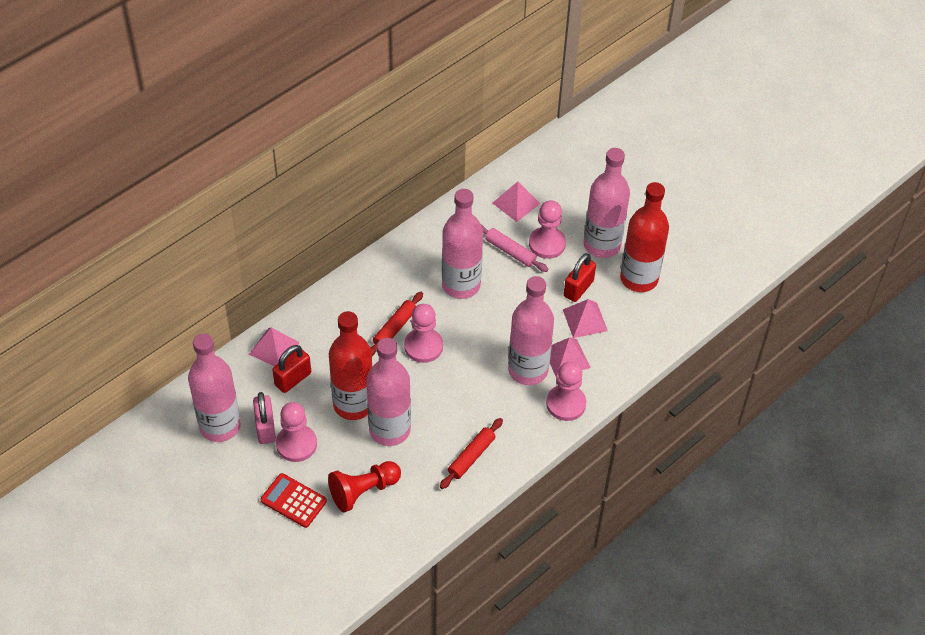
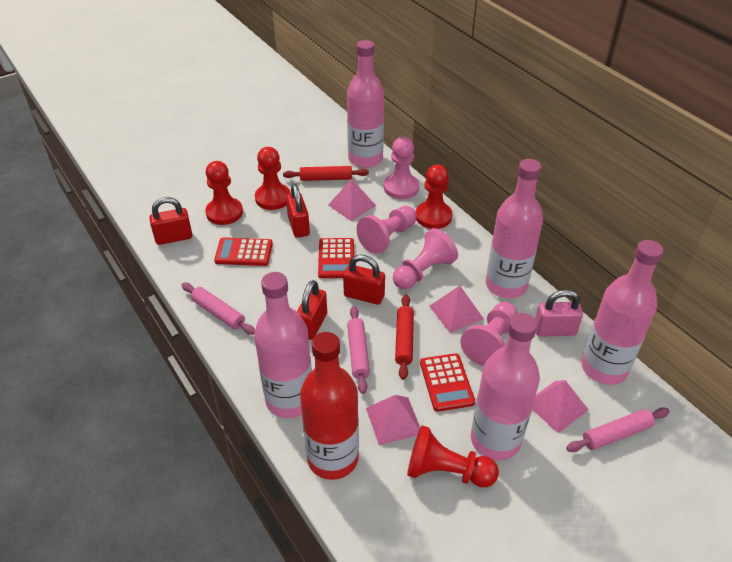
pink rolling pin: 1 -> 3
red bottle: 2 -> 1
red calculator: 1 -> 3
red padlock: 2 -> 4
red pawn: 1 -> 4

